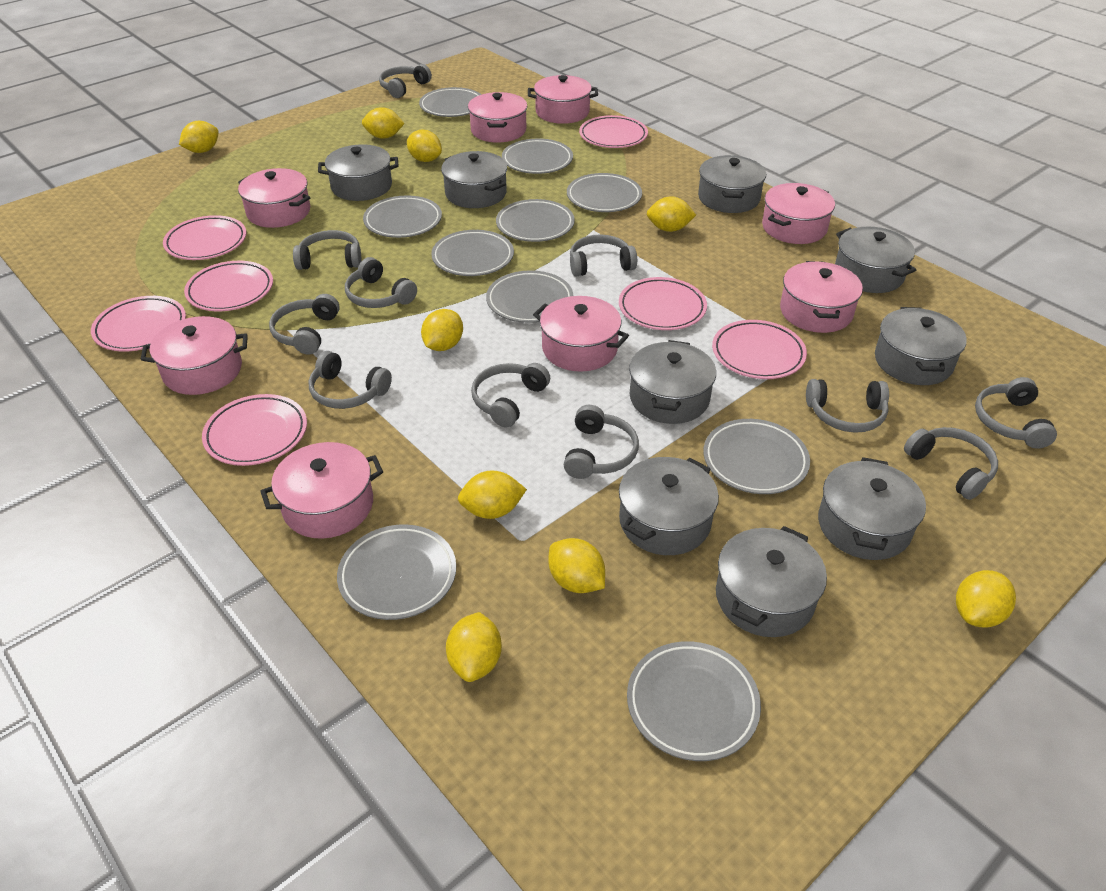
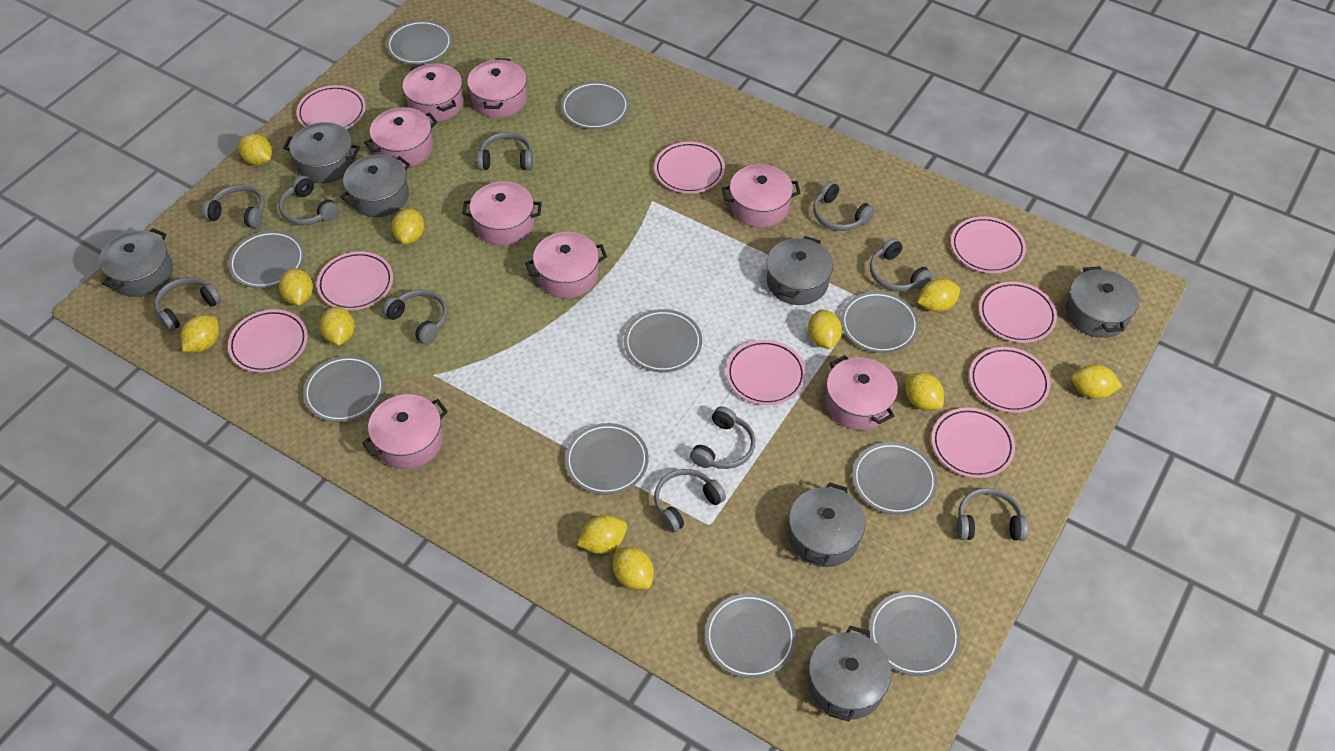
grey headphones: 11 -> 10
grey pot: 9 -> 7
pink plate: 7 -> 9
yellow lemon: 9 -> 11

